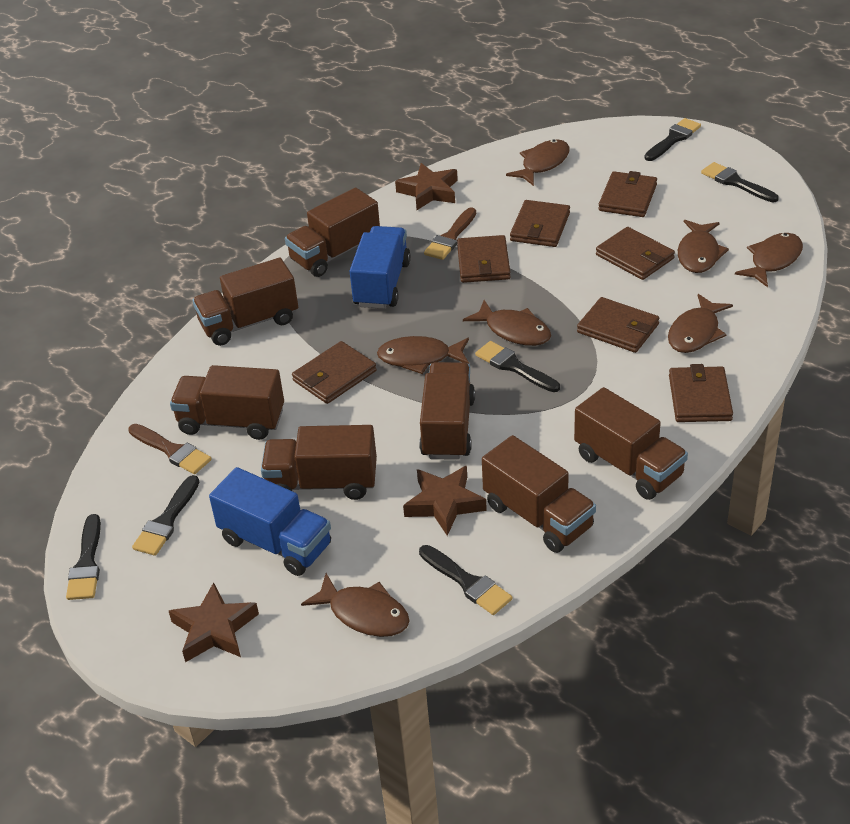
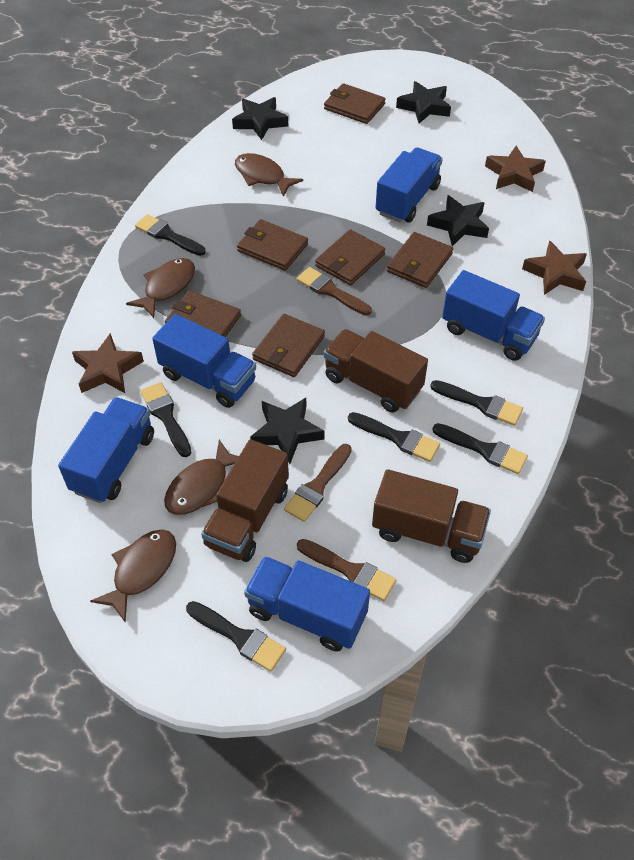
black star: 0 -> 4
blue truck: 2 -> 5
brown brush: 2 -> 3
brown fish: 7 -> 4
brown truck: 7 -> 3
brown wallet: 7 -> 6

